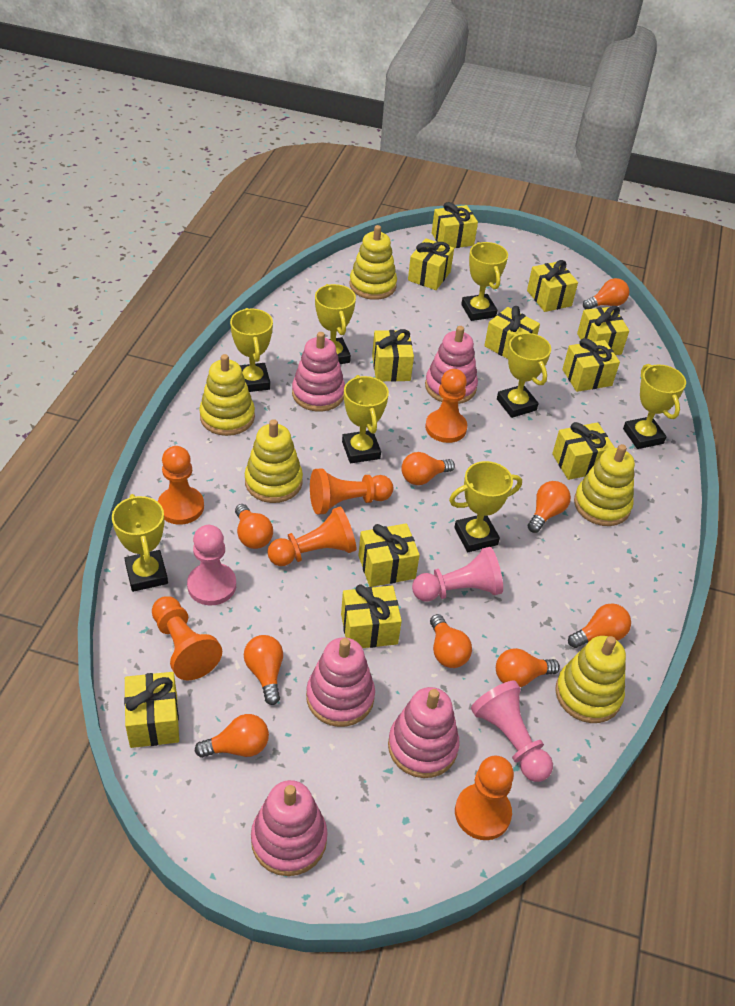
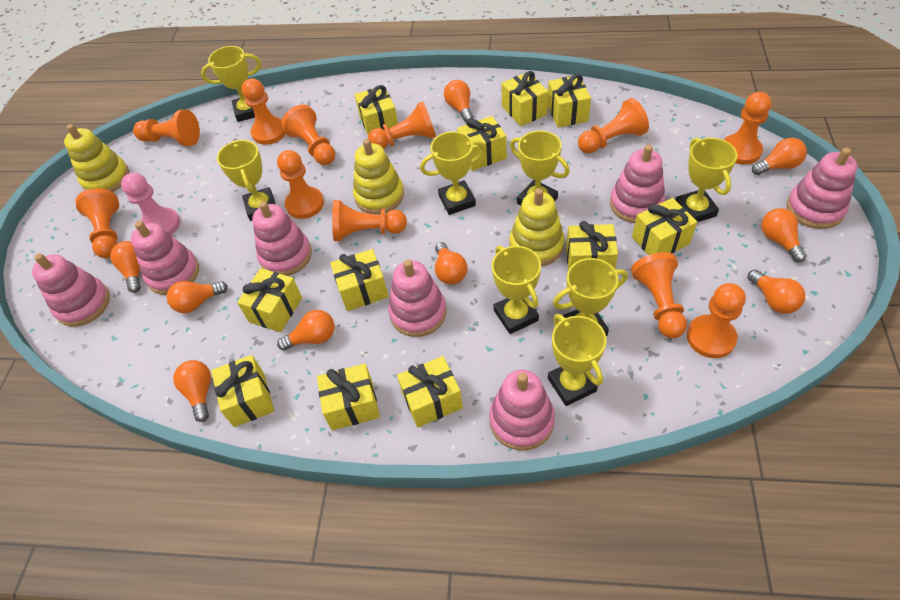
orange pawn: 6 -> 11
pink pawn: 3 -> 1
pink stacking toy: 5 -> 7
yellow stacking toy: 5 -> 3

